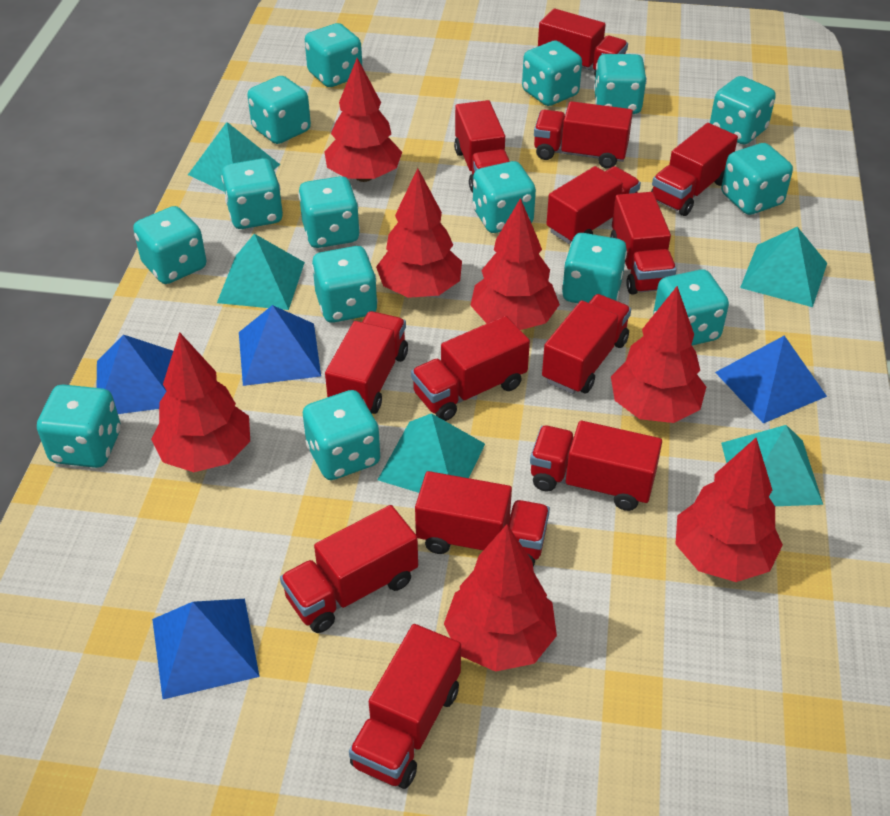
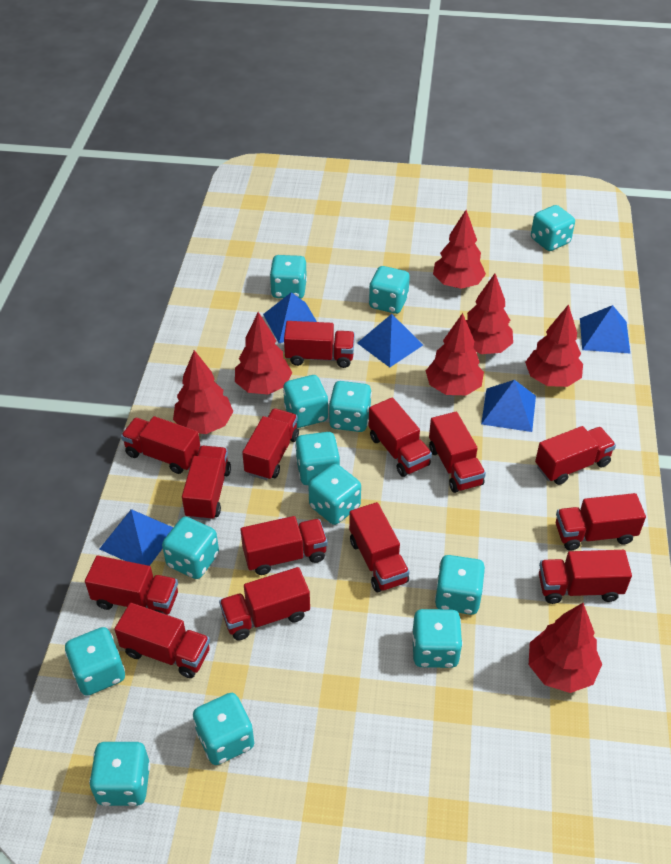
blue pyramid: 4 -> 5
red truck: 13 -> 14
turquoise dice: 15 -> 13
turquoise pyramid: 5 -> 0

